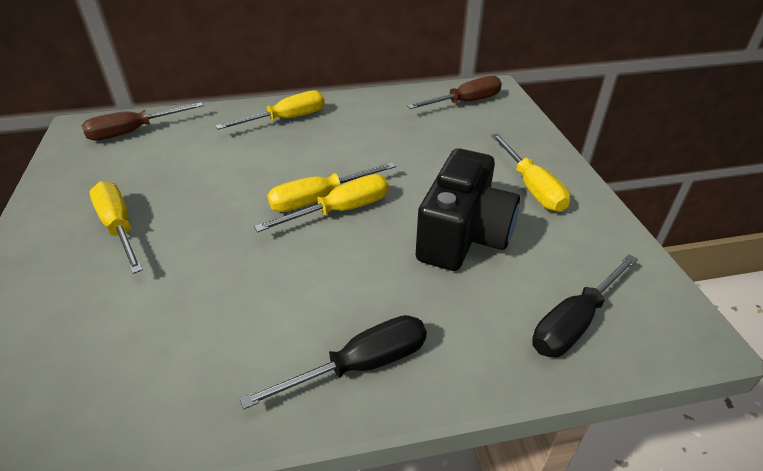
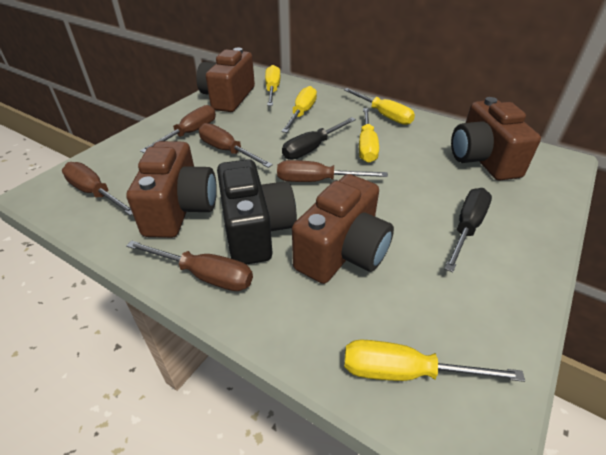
brown camera: 0 -> 4
brown screwdriver: 2 -> 5

